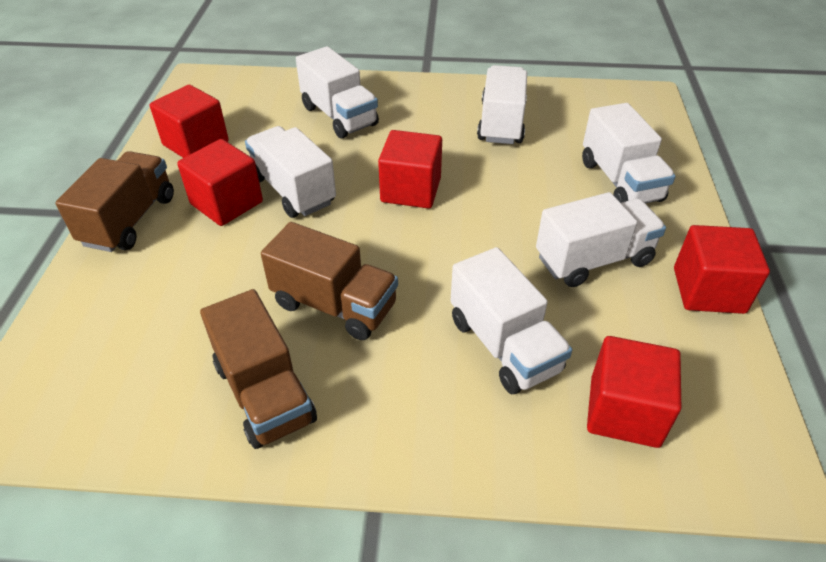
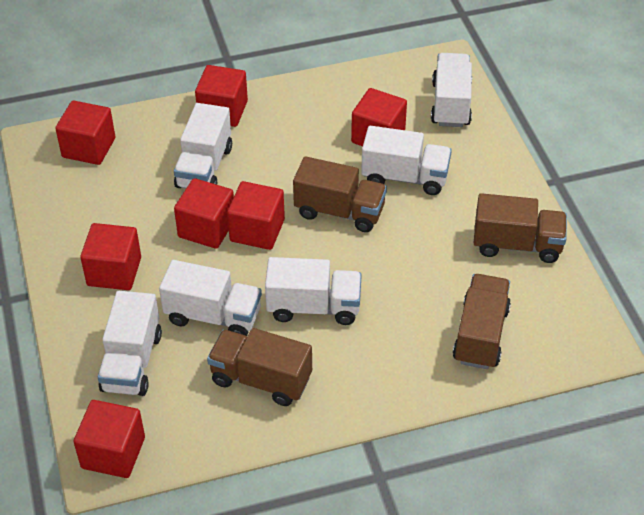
brown truck: 3 -> 4
red cube: 5 -> 7

